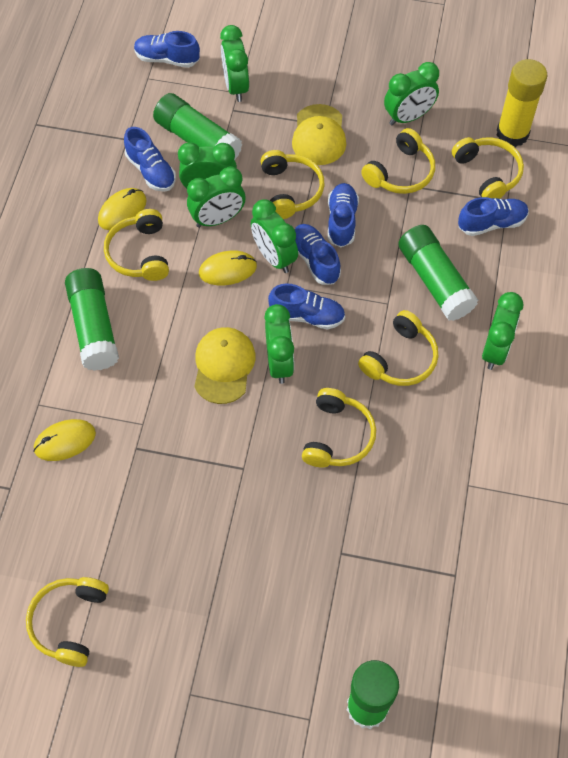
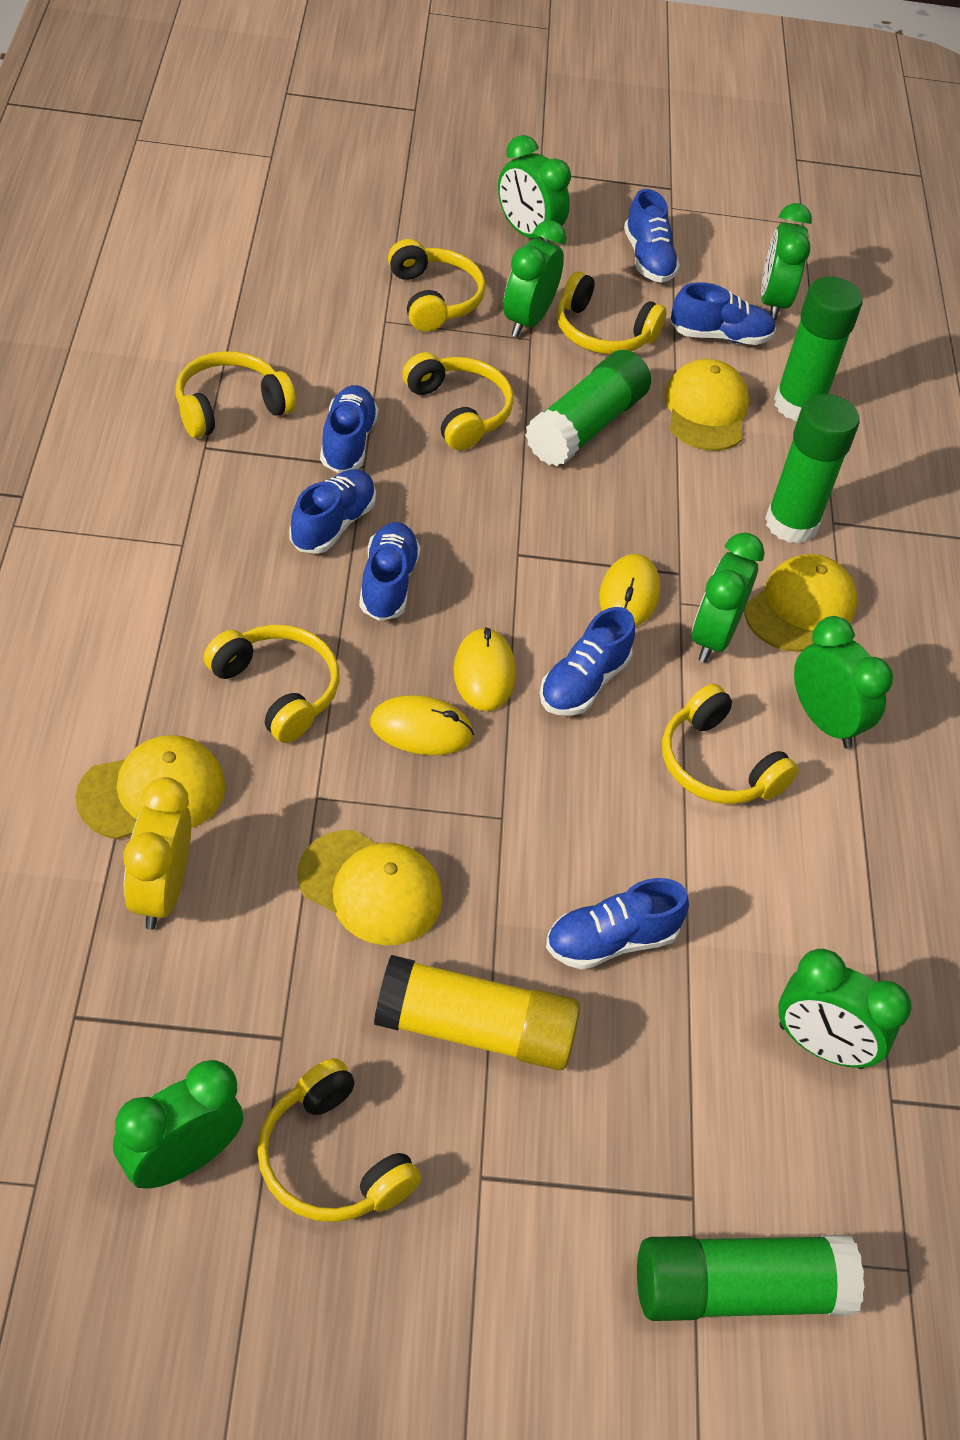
blue shoe: 6 -> 7
yellow cap: 2 -> 4
yellow clock: 0 -> 1

